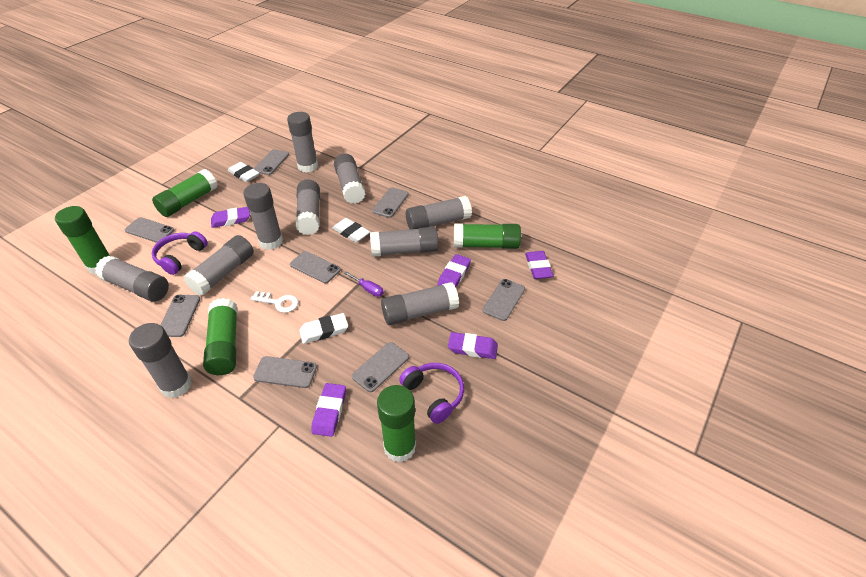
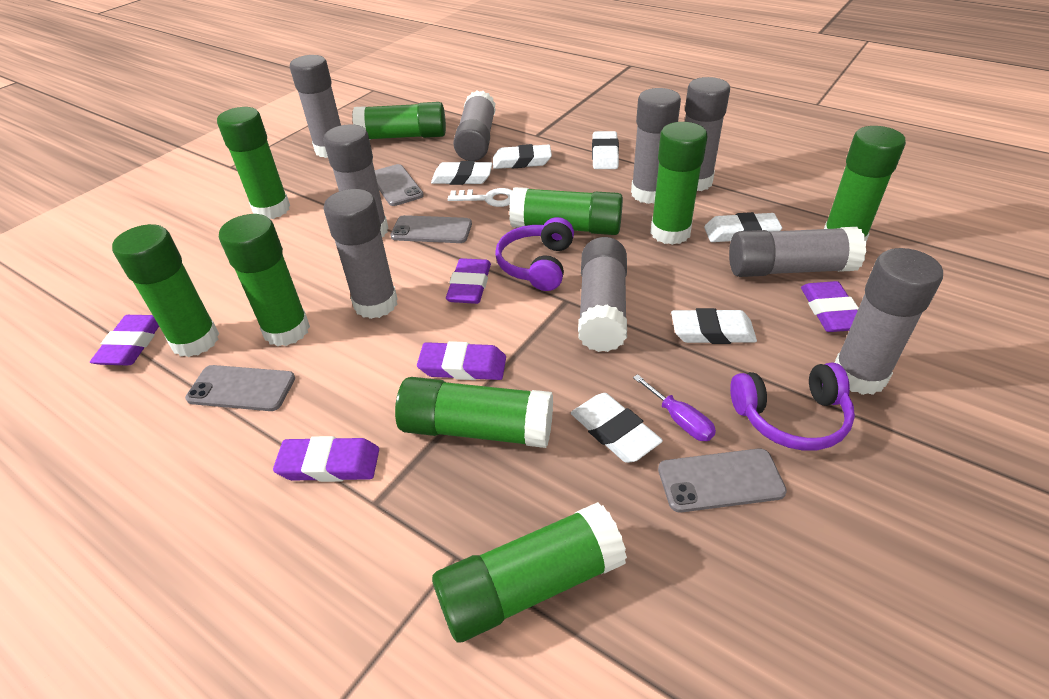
green glue stick: 5 -> 9
grey glue stick: 10 -> 9
grey phone: 8 -> 4
white eraser: 3 -> 6

